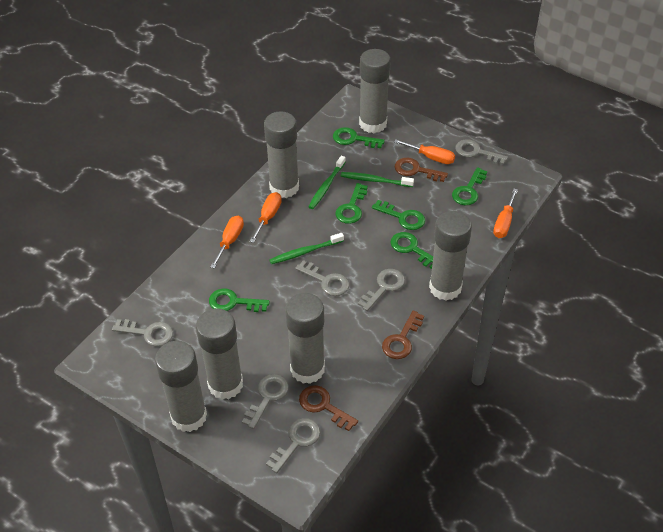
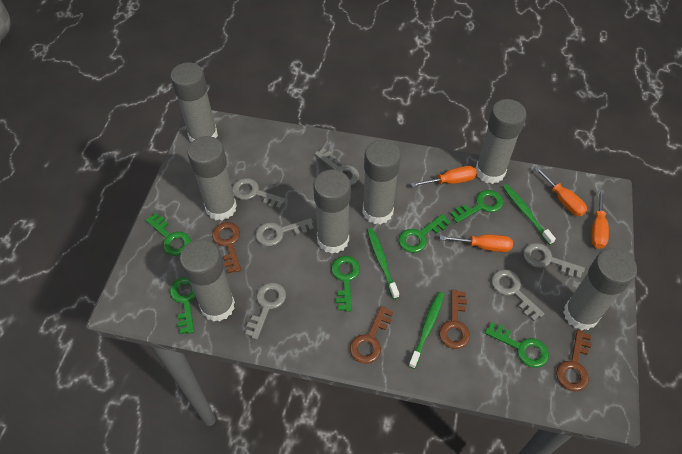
brown key: 3 -> 4
grey glue stick: 6 -> 7

